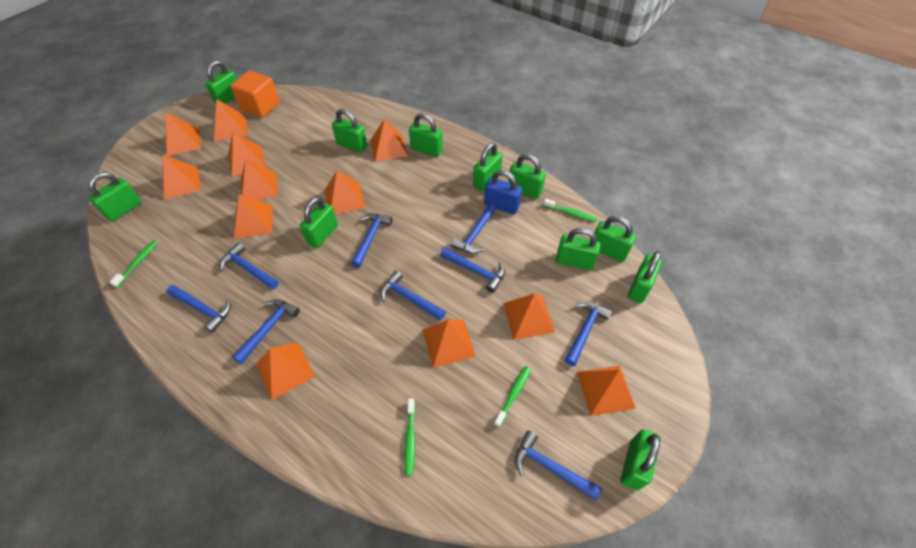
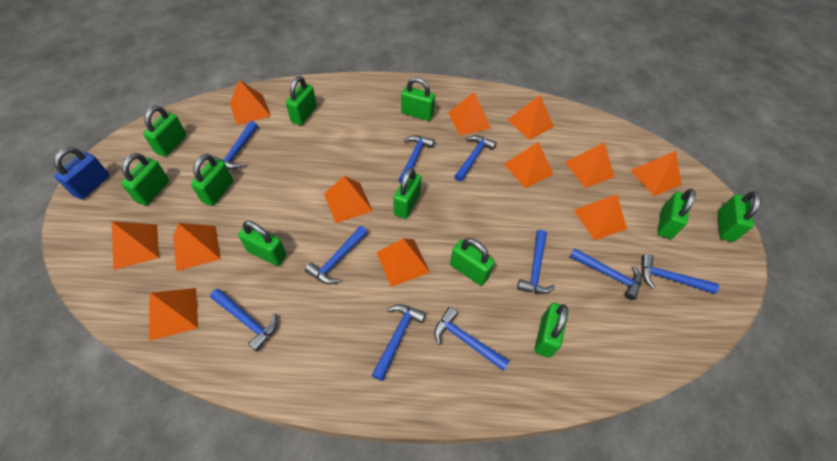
blue hammer: 9 -> 10
green toothbrush: 4 -> 0
orange cube: 1 -> 0

